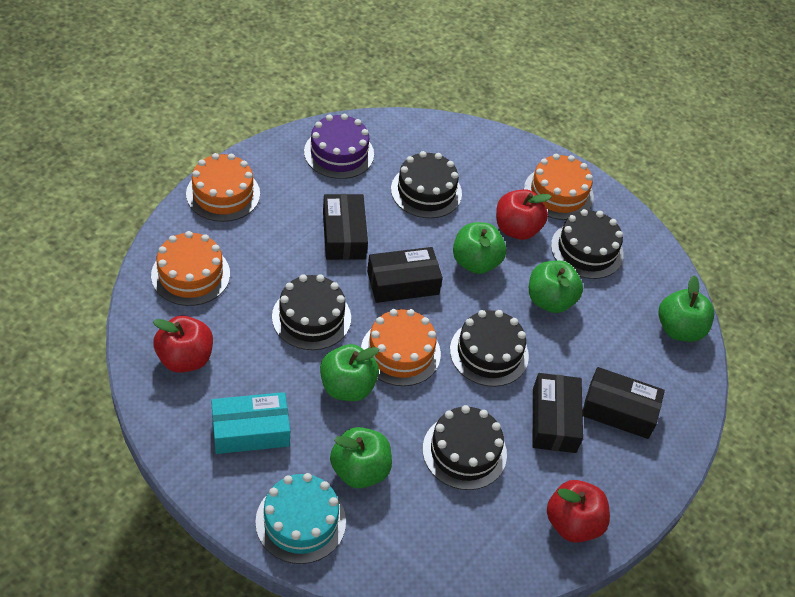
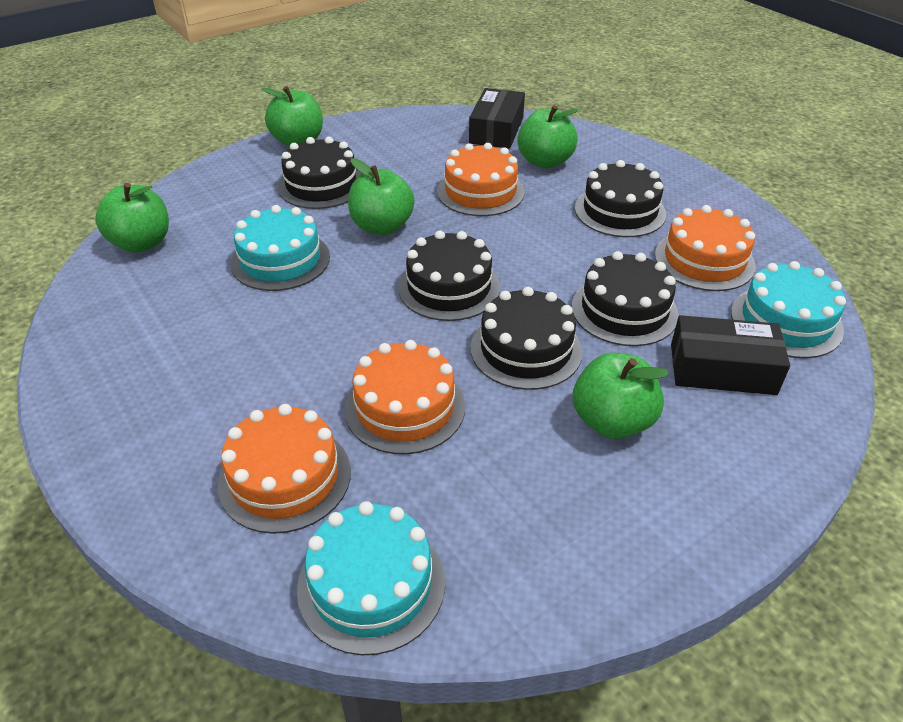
black box: 4 -> 2
purple cake: 1 -> 0
red apple: 3 -> 0
turquoise box: 1 -> 0
turquoise cake: 1 -> 3

